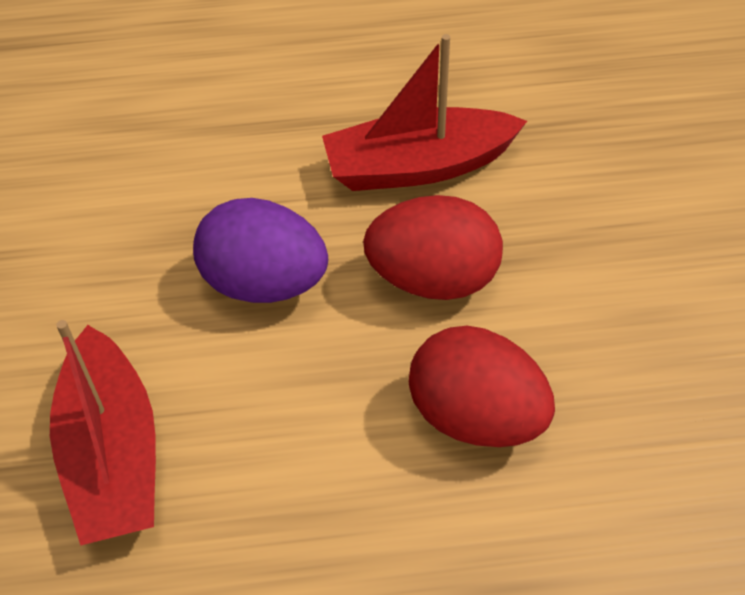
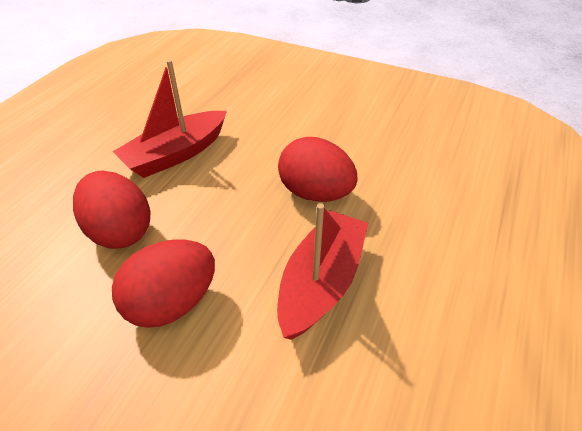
purple egg: 1 -> 0
red egg: 2 -> 3

